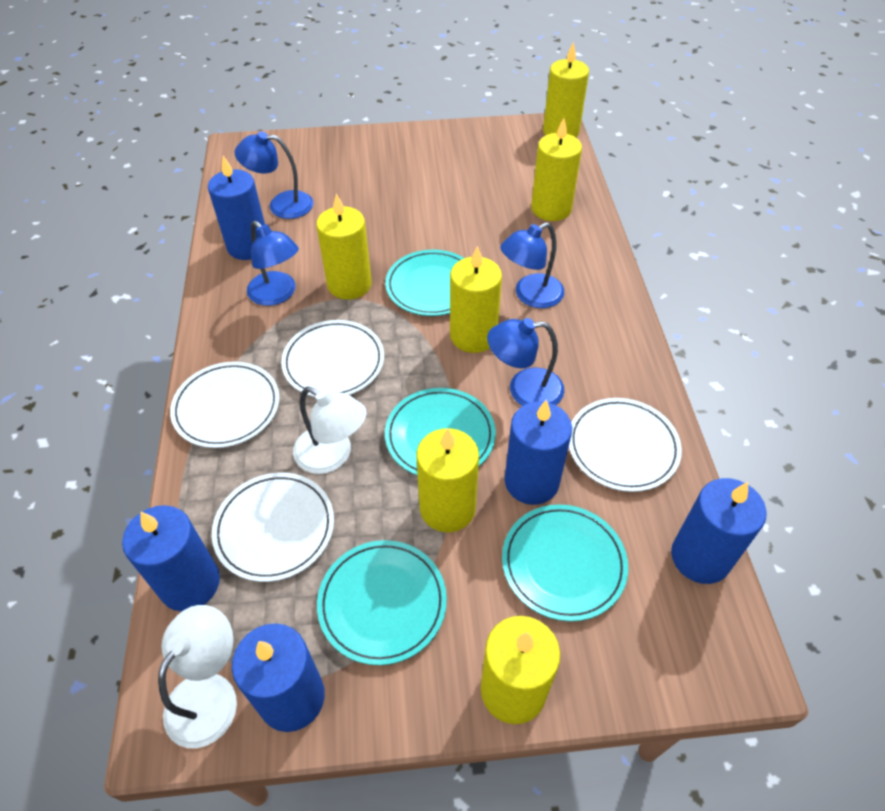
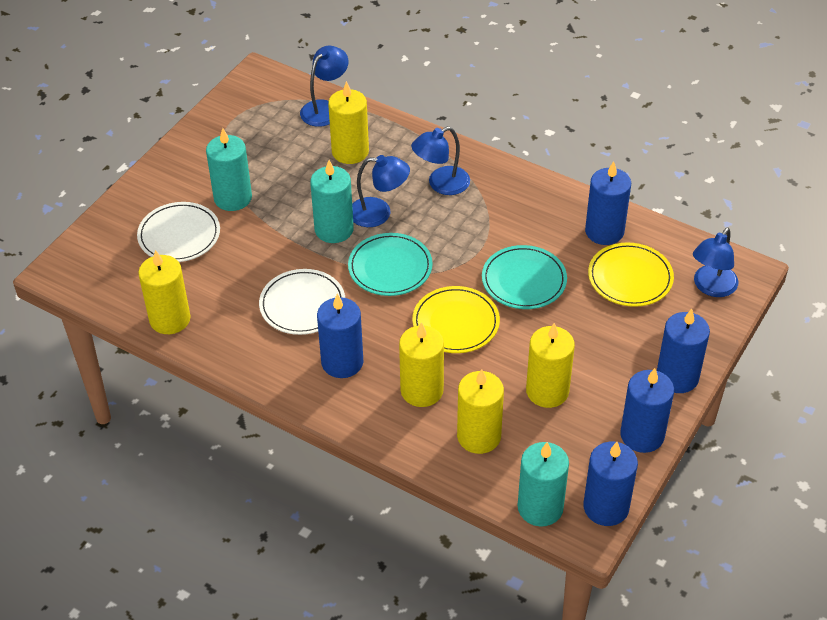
turquoise candle: 0 -> 3
turquoise plate: 4 -> 2
white lamp: 2 -> 0
white plate: 4 -> 2
yellow candle: 6 -> 5
yellow plate: 0 -> 2

